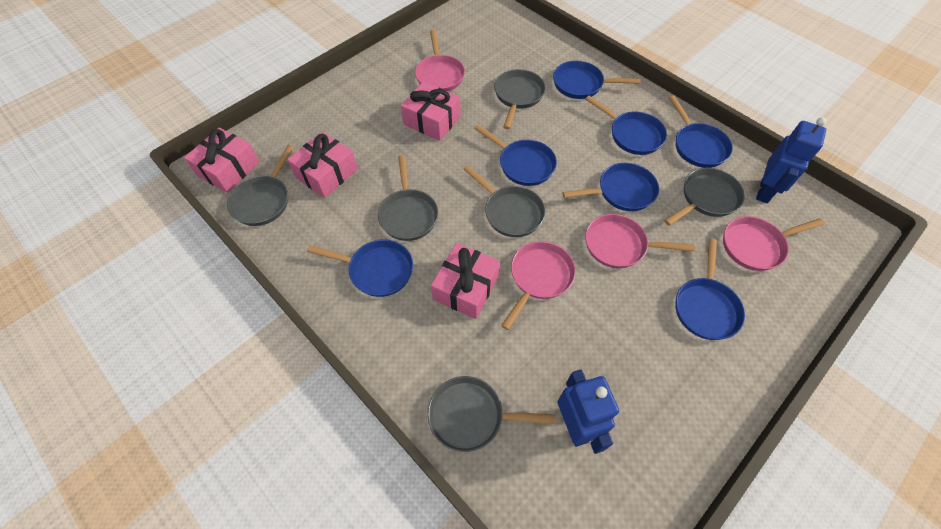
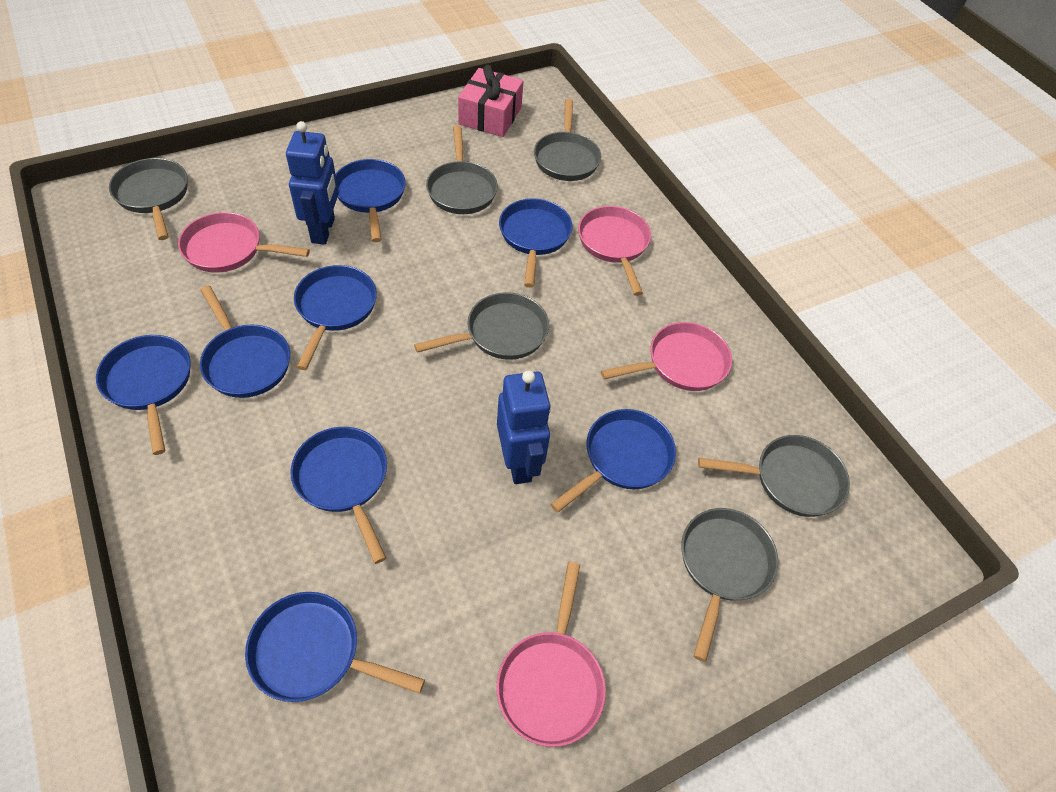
blue pan: 7 -> 8
pink gift: 4 -> 1

